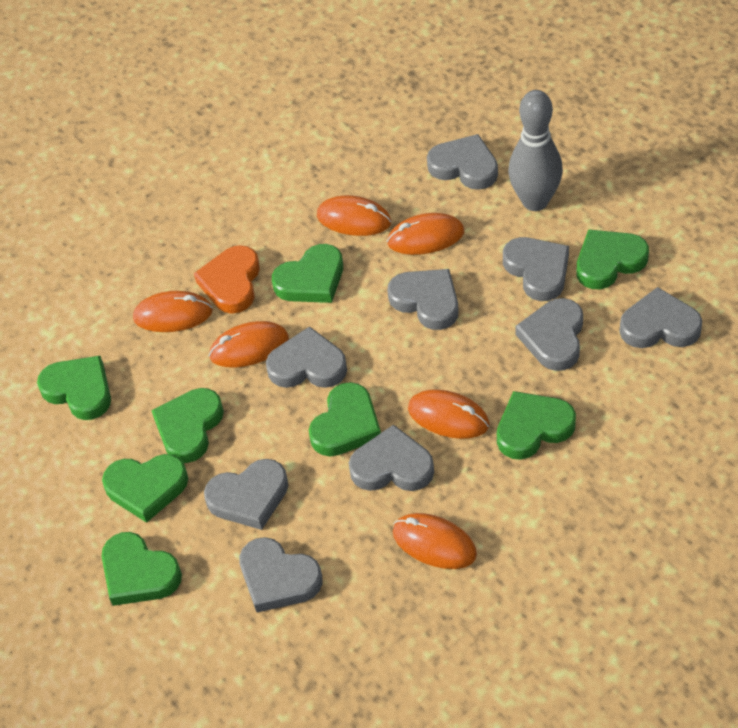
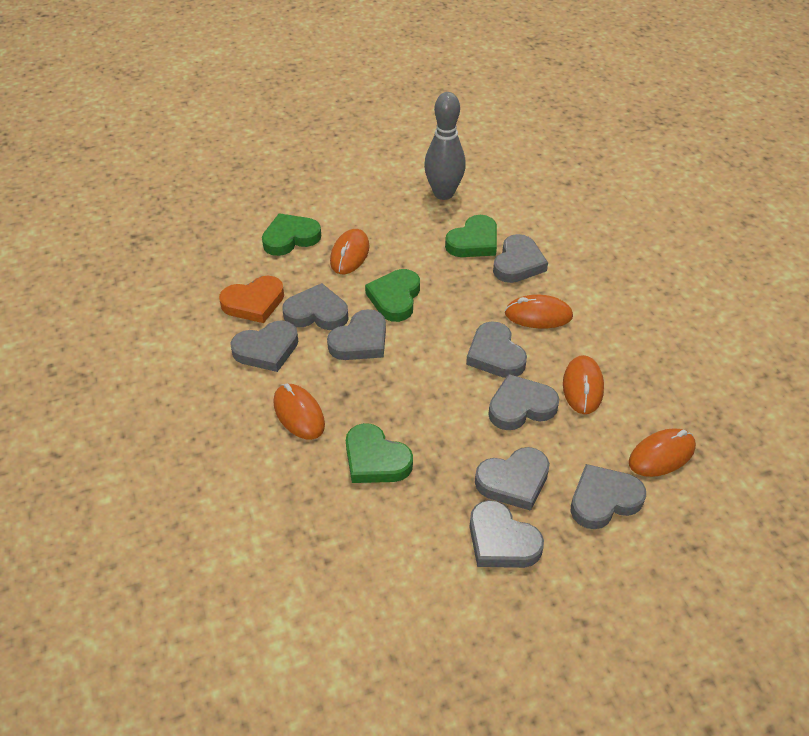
green heart: 8 -> 4
orange mouse: 6 -> 5

